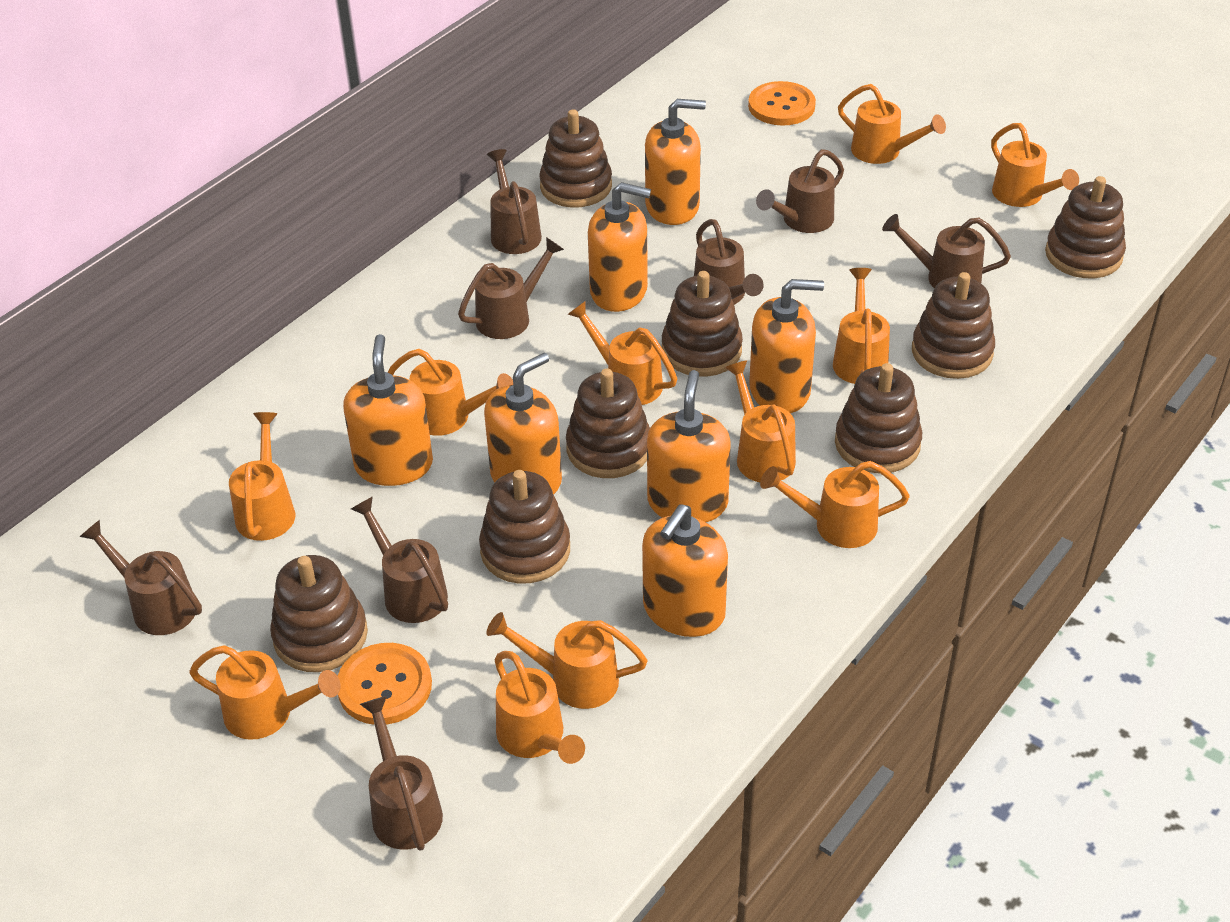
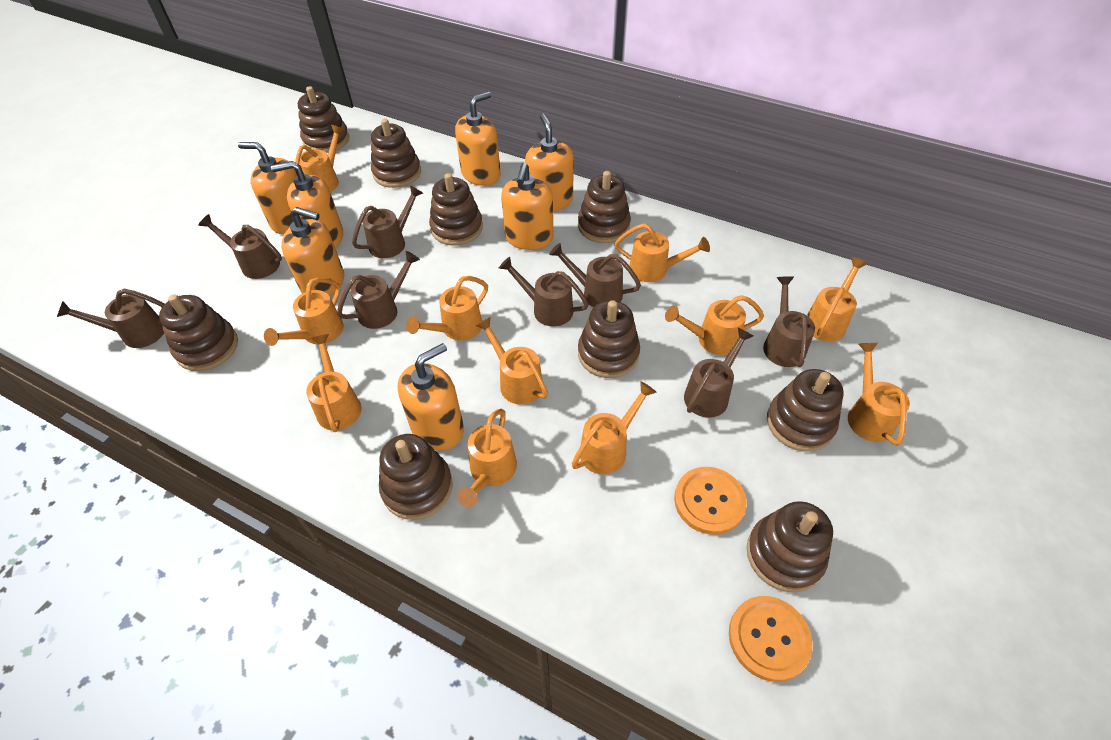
brown stacking toy: 8 -> 9

